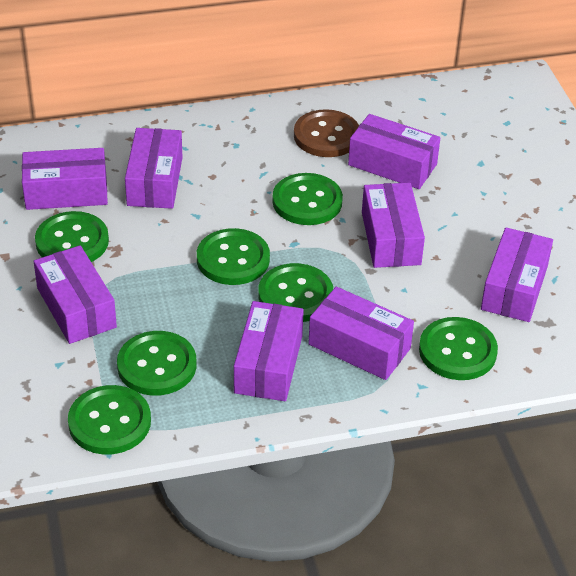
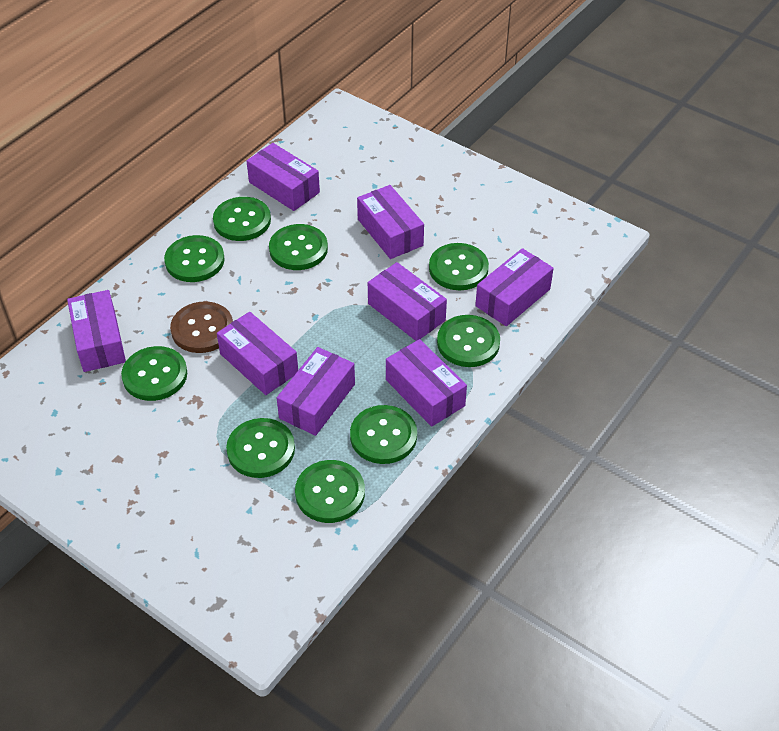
green button: 7 -> 9

